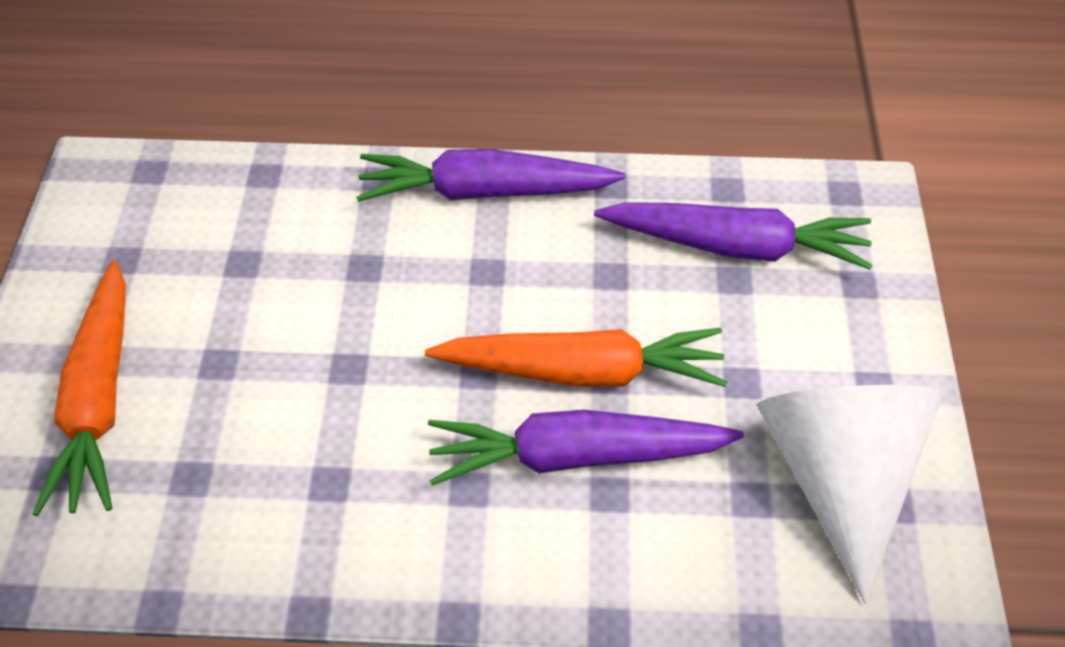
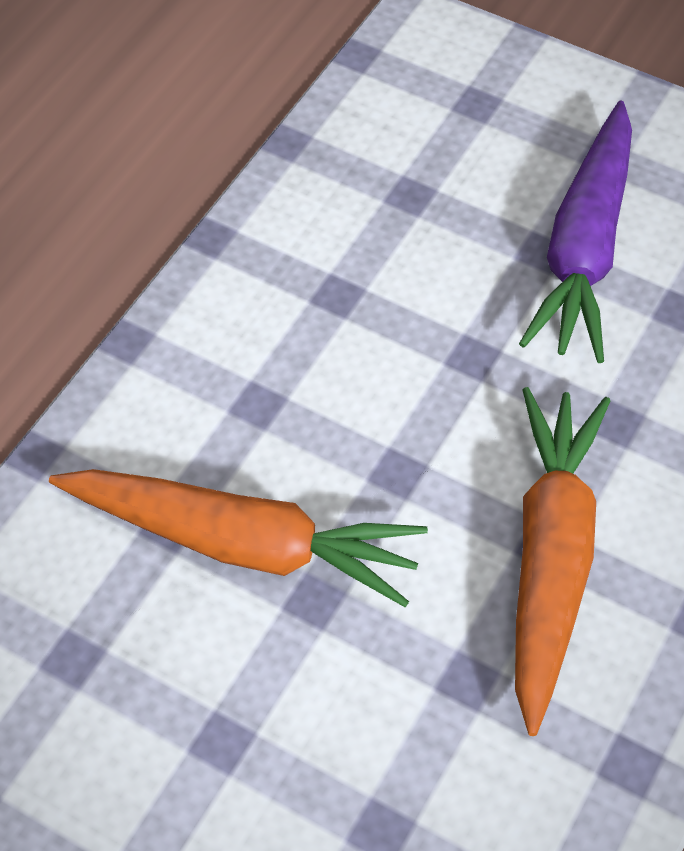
purple carrot: 3 -> 1
white cone: 1 -> 0

